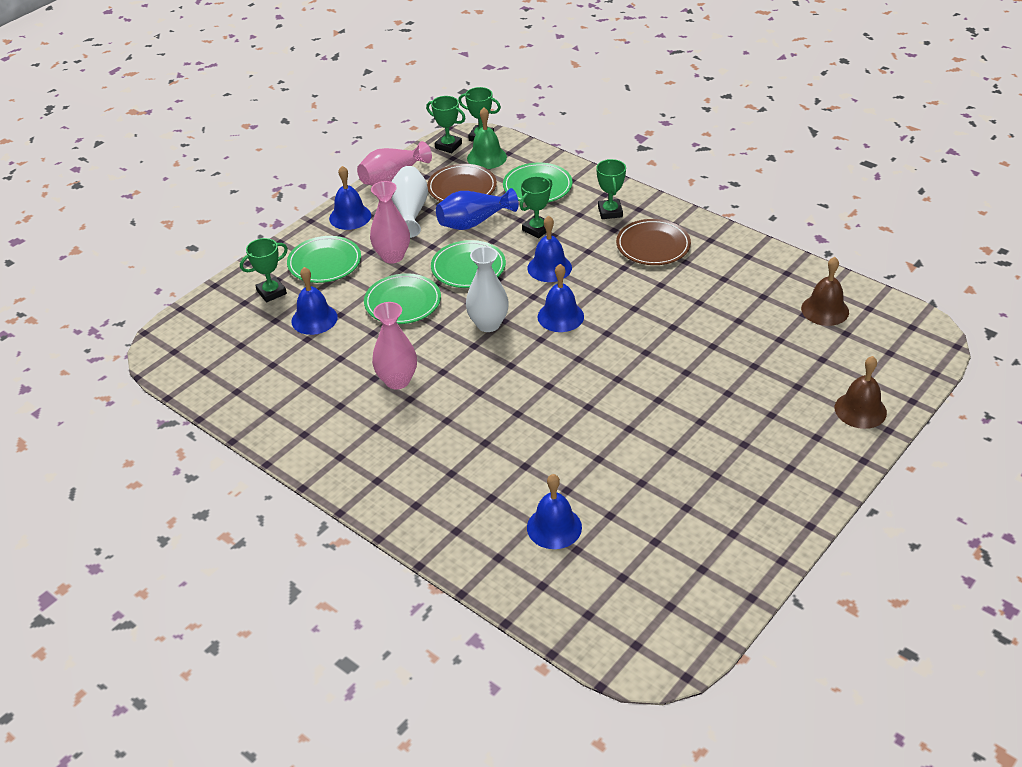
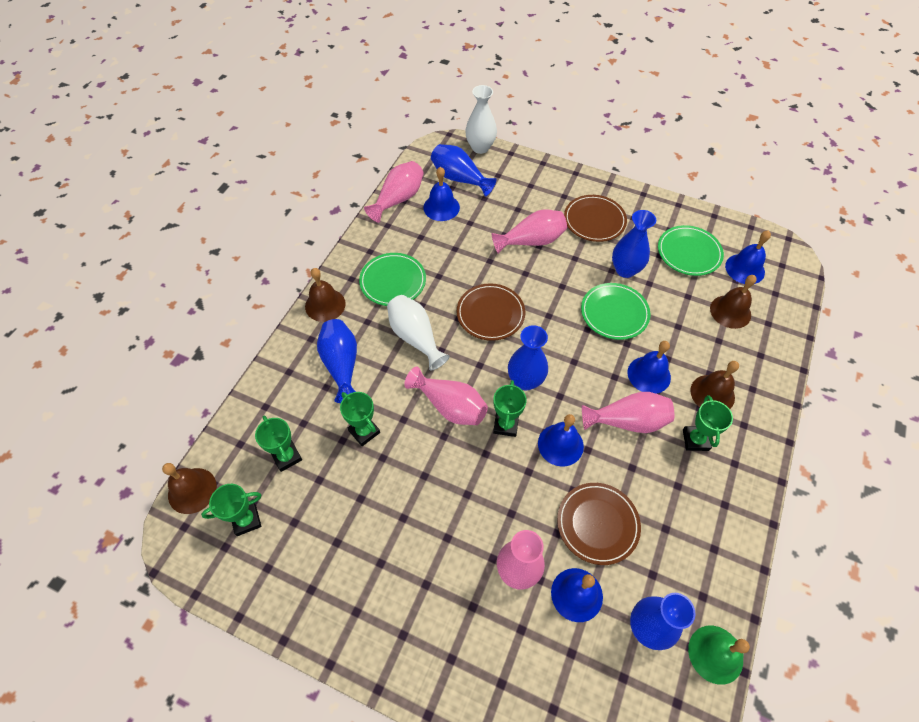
blue vase: 1 -> 5
brown bell: 2 -> 4
brown plate: 2 -> 3
green plate: 4 -> 3
pink vase: 3 -> 5

